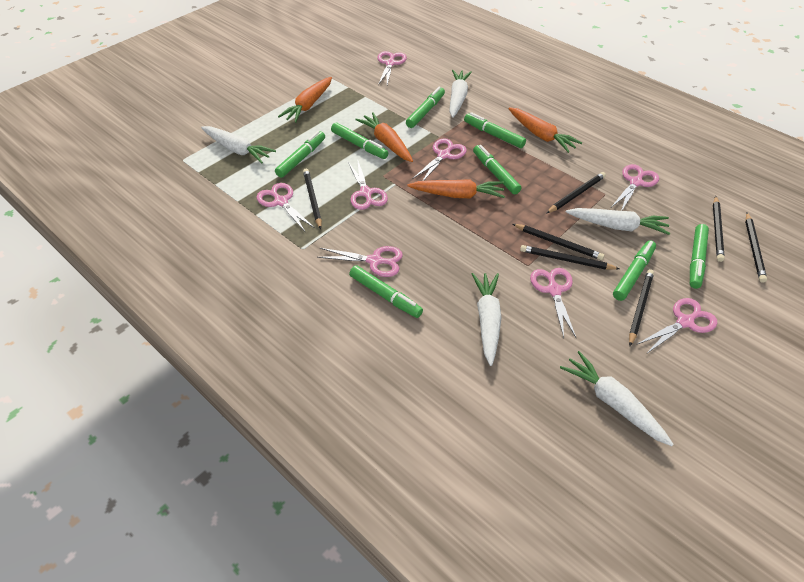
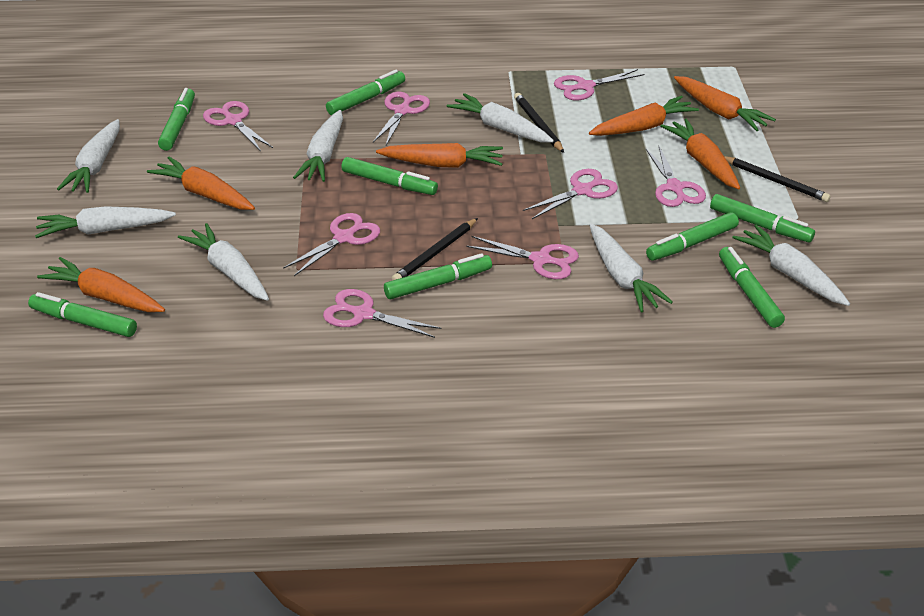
black pencil: 7 -> 3
orange carrot: 4 -> 6
white carrot: 5 -> 7

